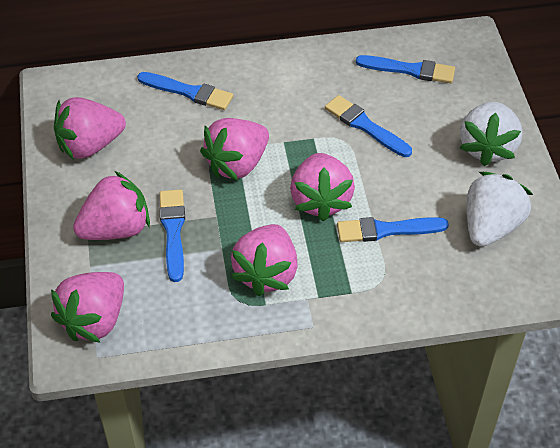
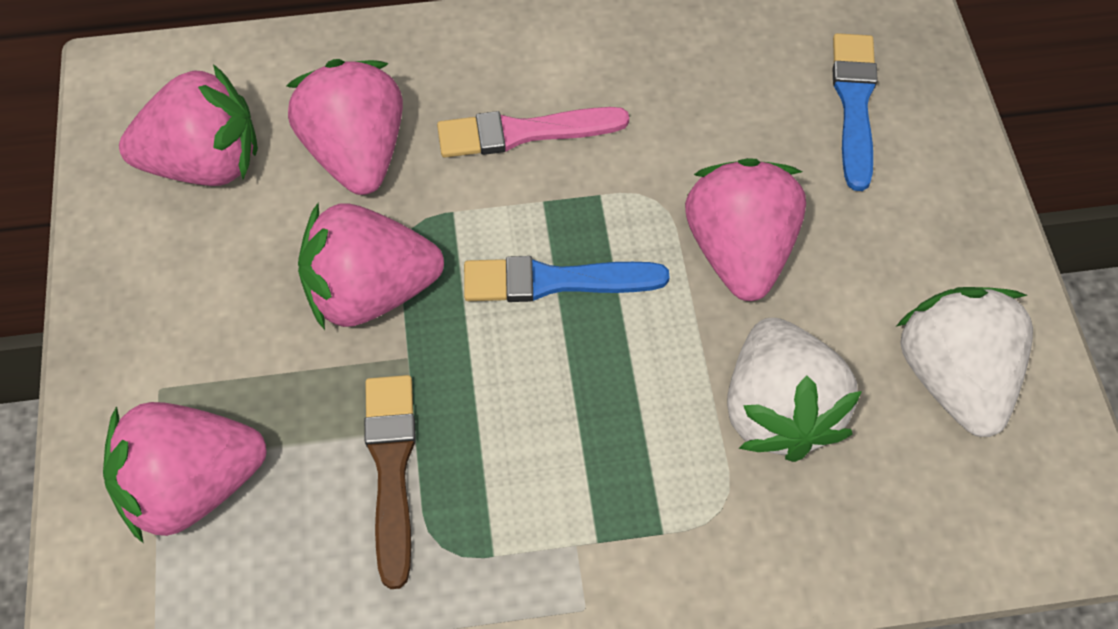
blue brush: 5 -> 2
brown brush: 0 -> 1
pink brush: 0 -> 1
pink strawberry: 6 -> 5

